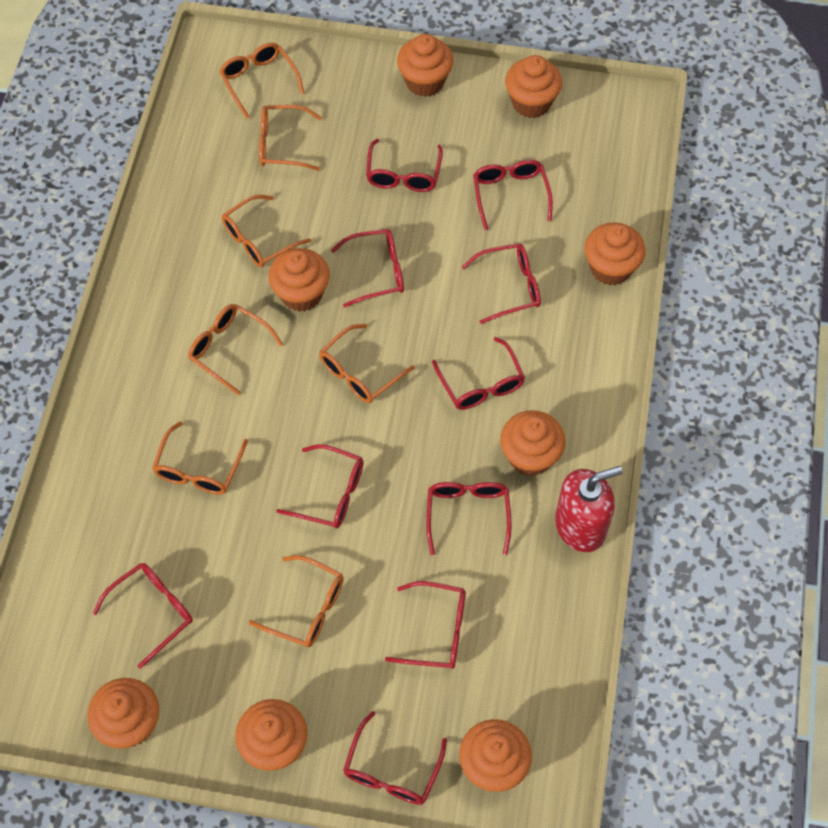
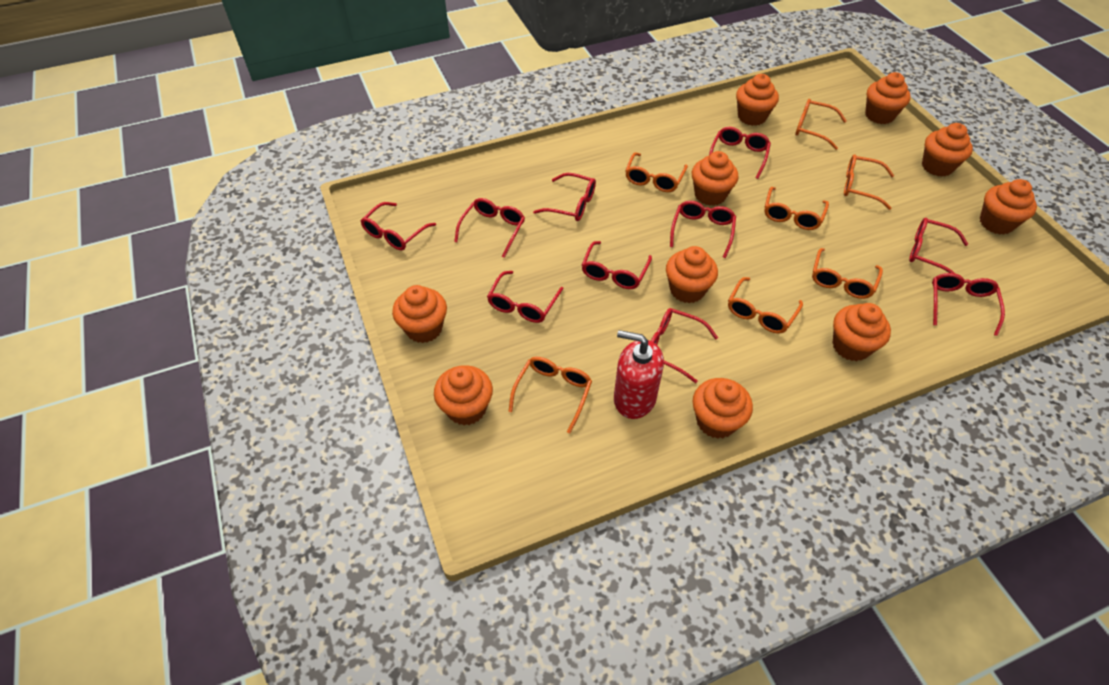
orange cupcake: 8 -> 10

